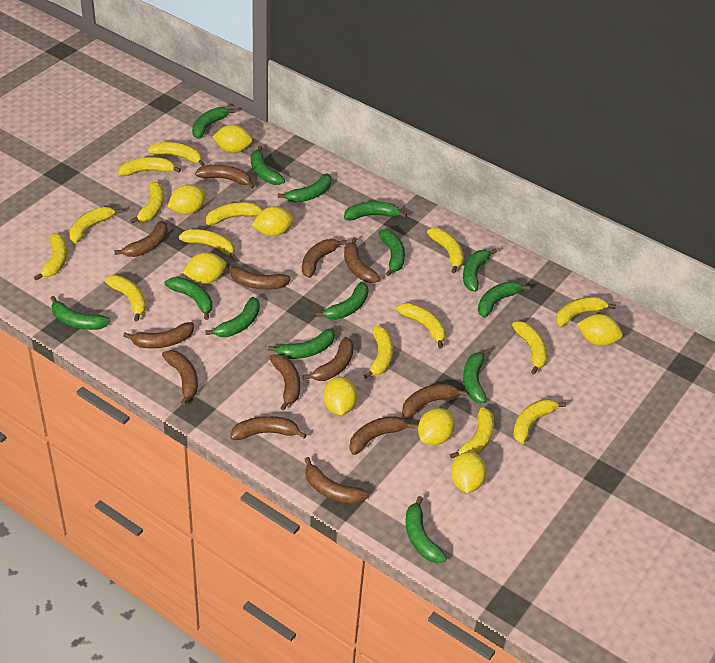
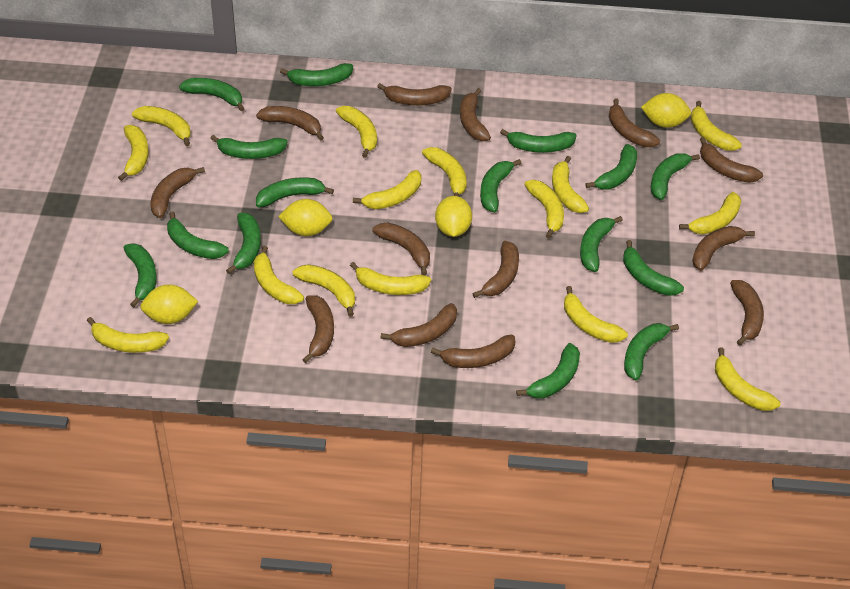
green banana: 14 -> 15
yellow lemon: 8 -> 4

